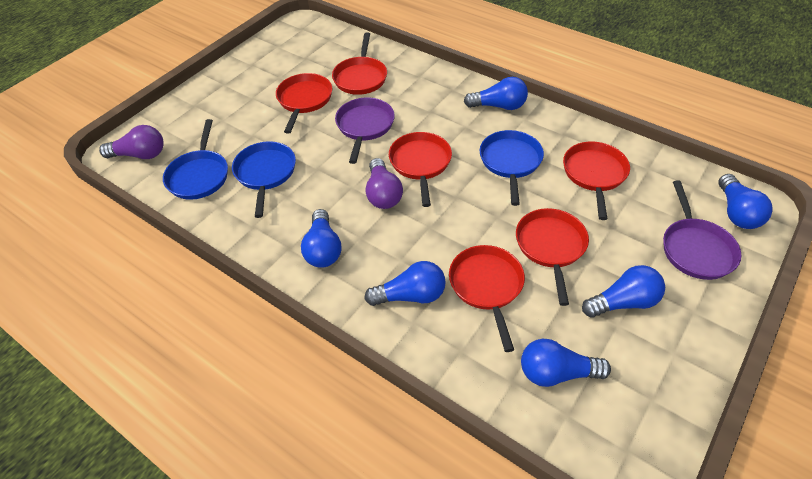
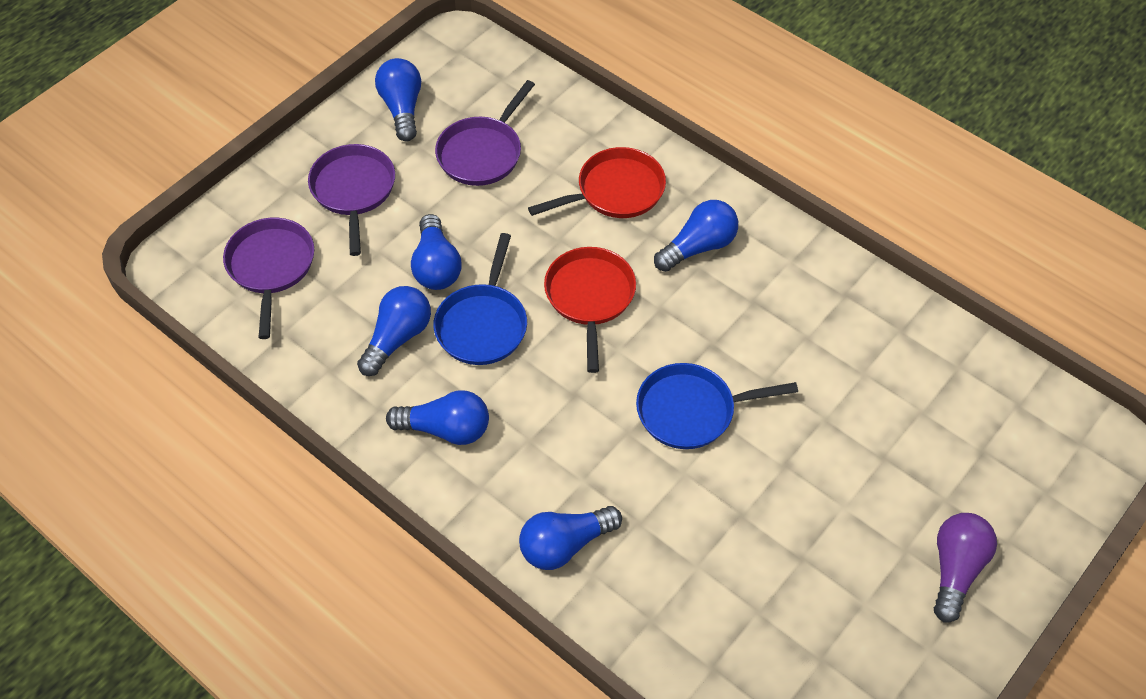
blue pan: 3 -> 2
purple light bulb: 2 -> 1
purple pan: 2 -> 3
red pan: 6 -> 2

